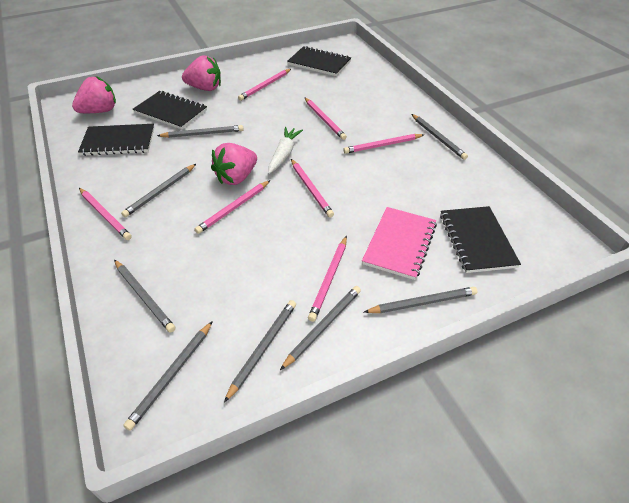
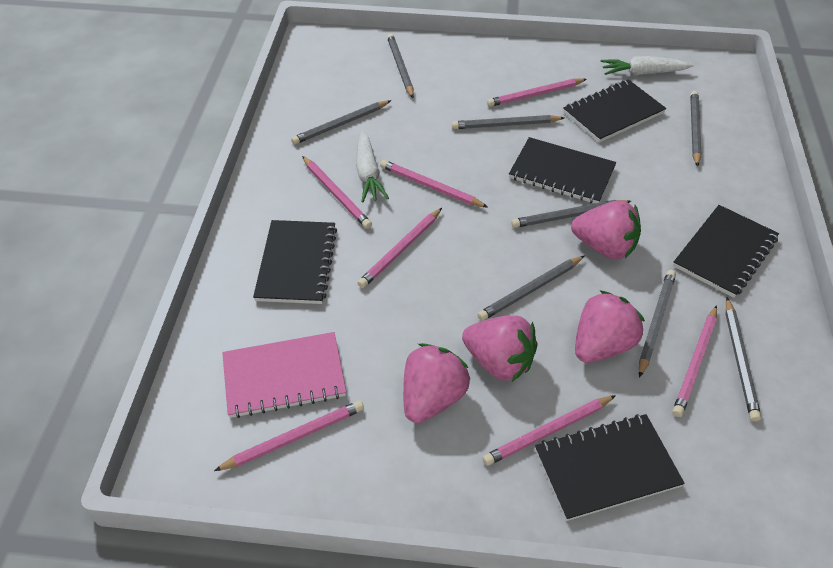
black notebook: 4 -> 5
pink strawberry: 3 -> 4
white carrot: 1 -> 2

